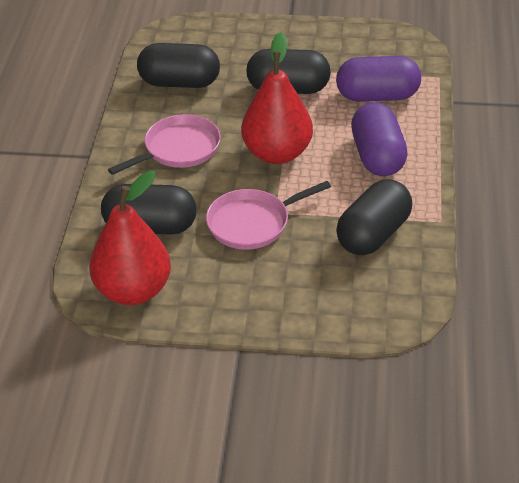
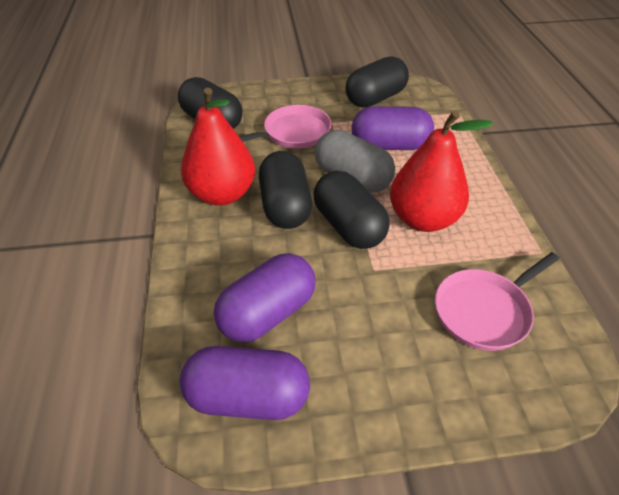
grey capsule: 0 -> 1
purple capsule: 2 -> 3

